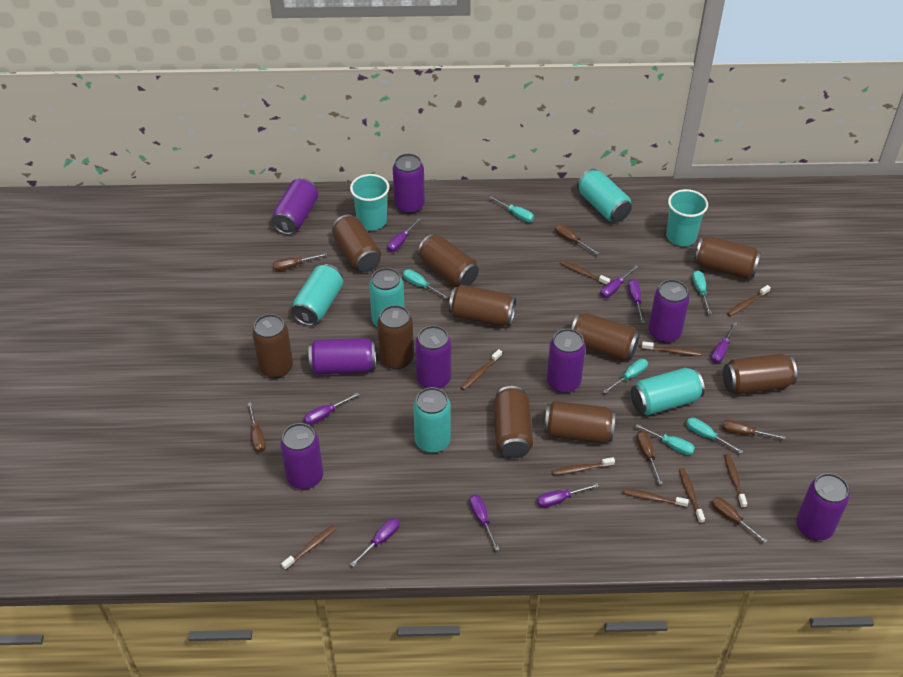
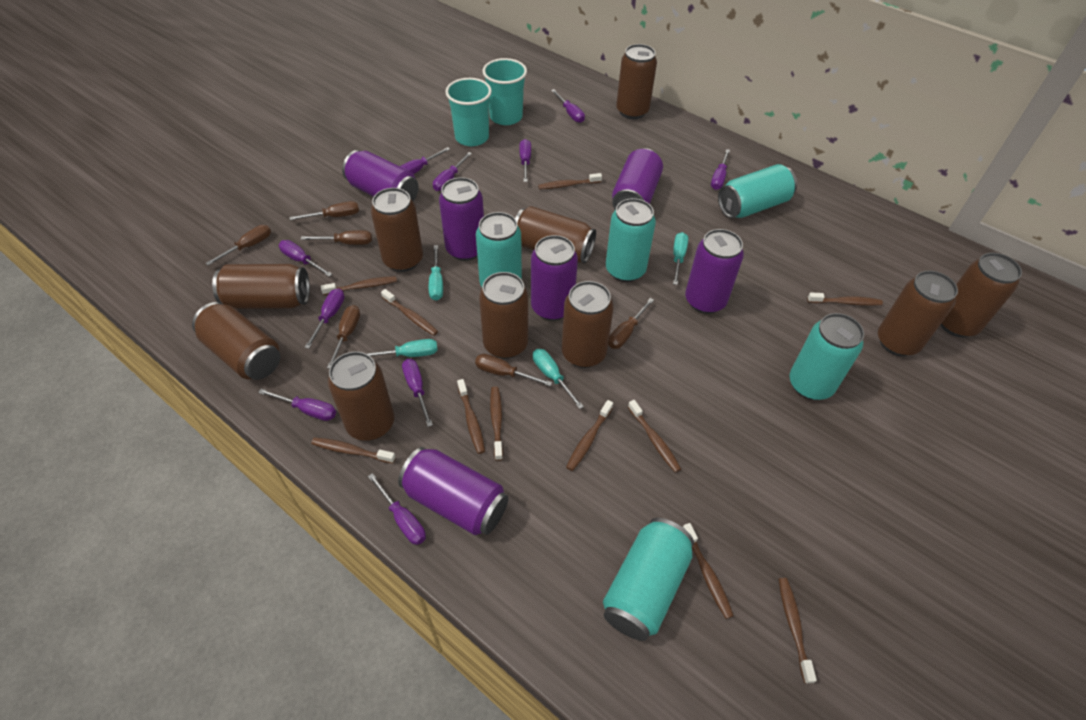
brown toothbrush: 9 -> 11
purple can: 8 -> 6
purple screwdriver: 8 -> 10
turquoise screwdriver: 6 -> 4

